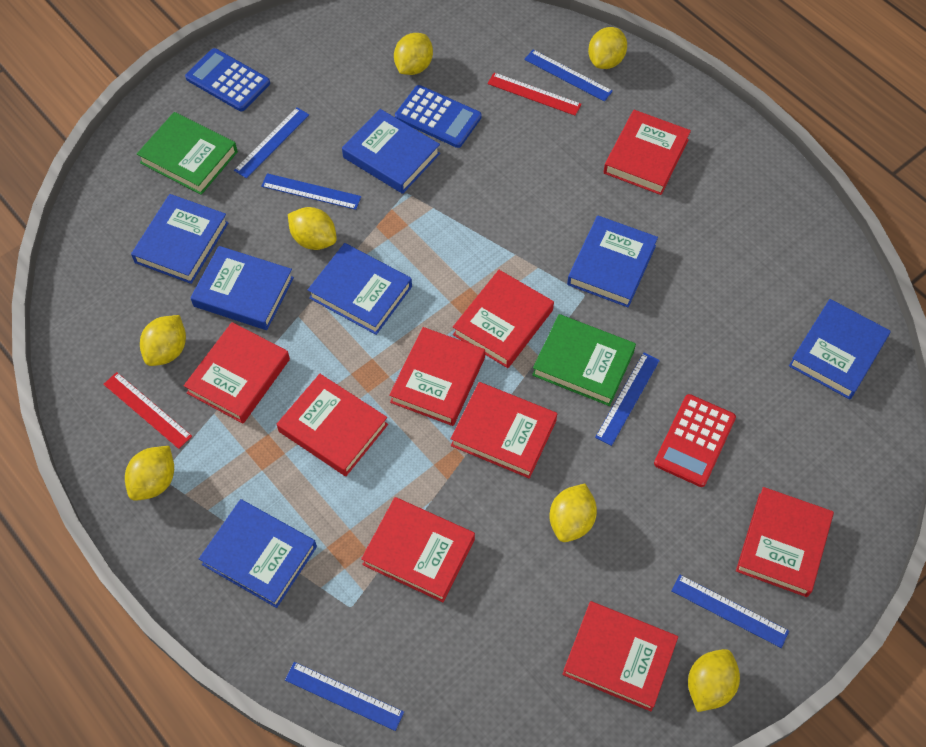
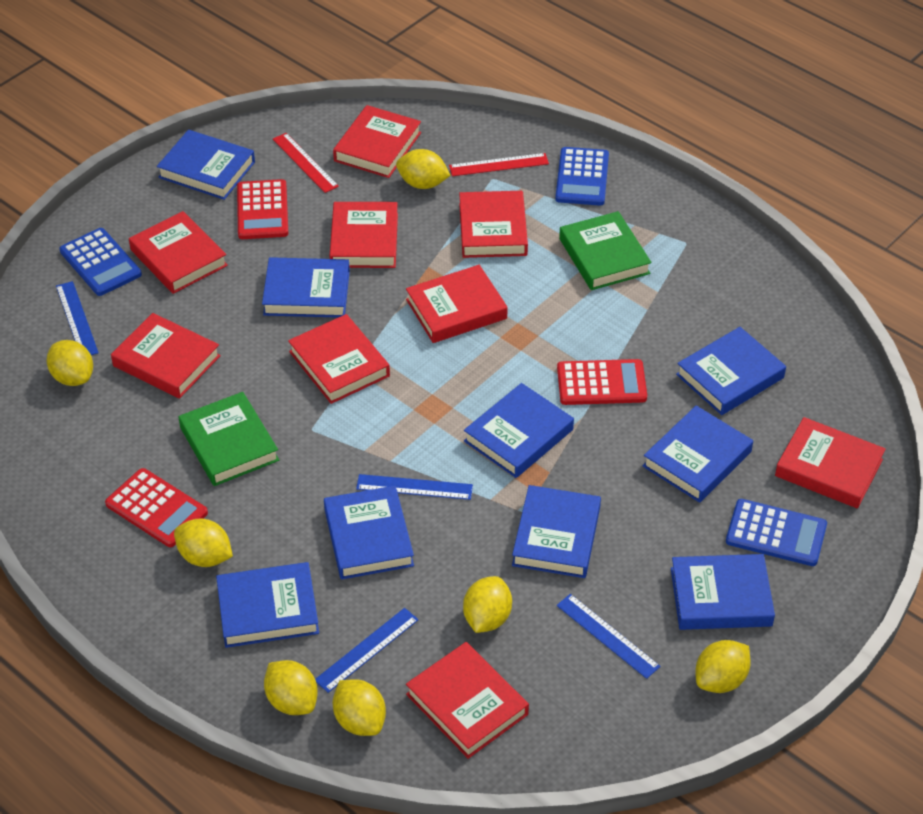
blue book: 7 -> 9
blue calculator: 2 -> 3
blue ruler: 6 -> 4
red calculator: 1 -> 3

